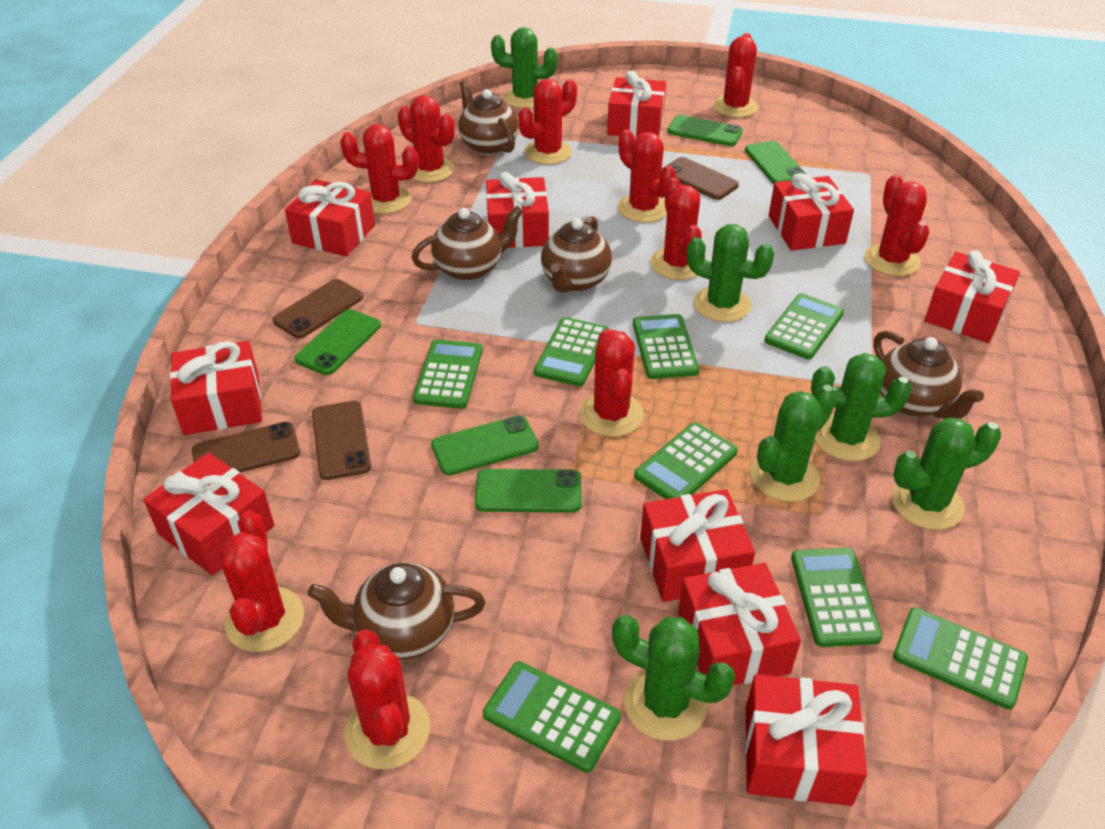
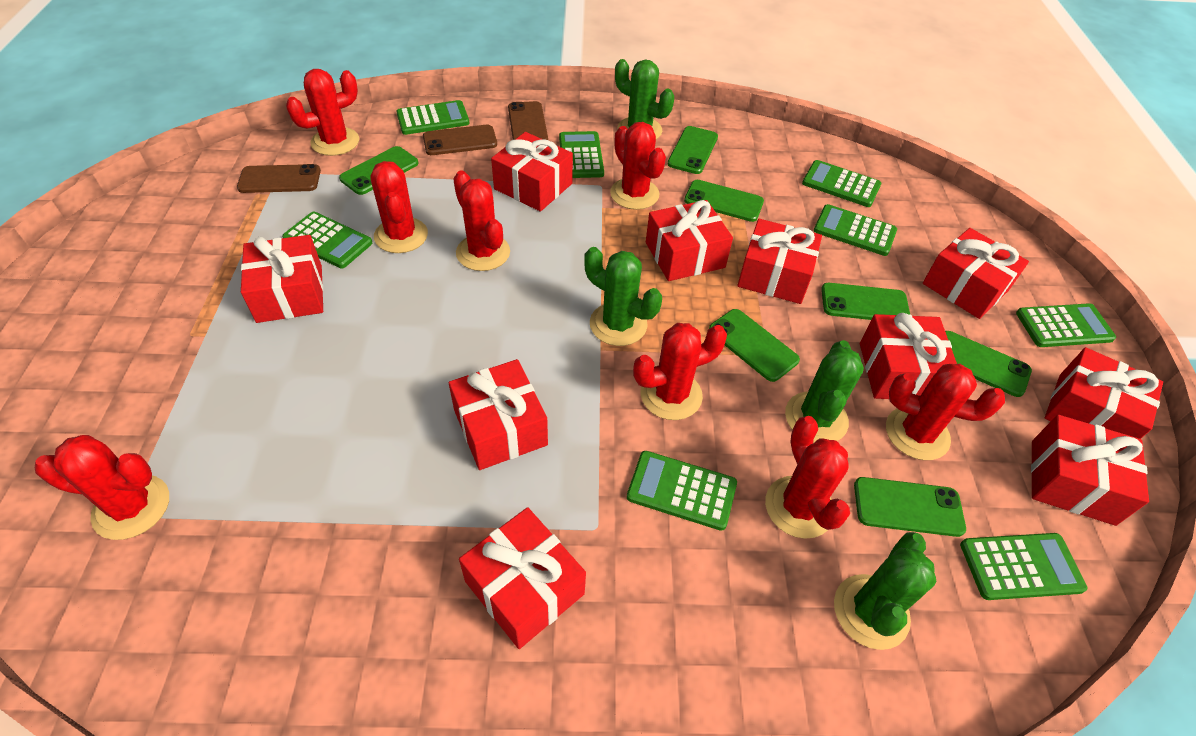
brown phone: 4 -> 3
brown teapot: 5 -> 0
green cactus: 6 -> 4
green phone: 5 -> 7
red cactus: 10 -> 8

